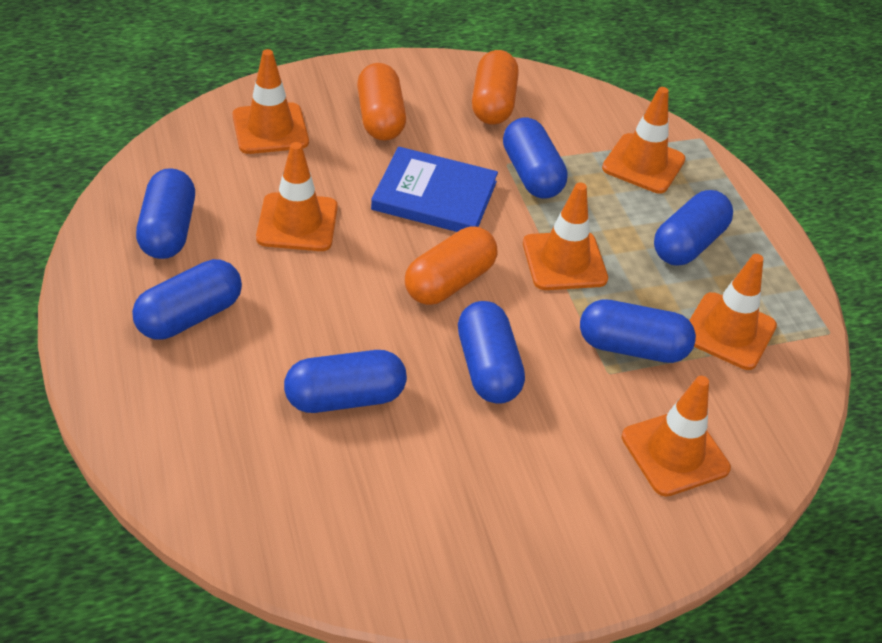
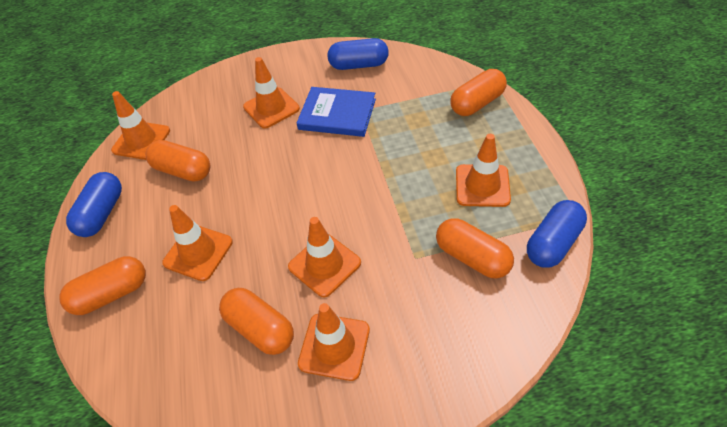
blue capsule: 7 -> 3
orange capsule: 3 -> 5

